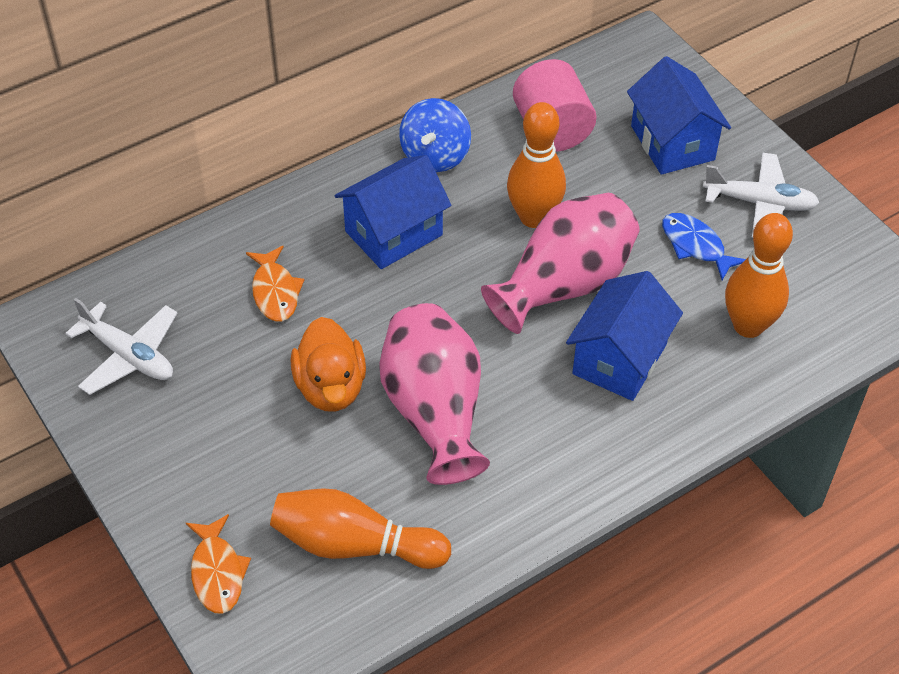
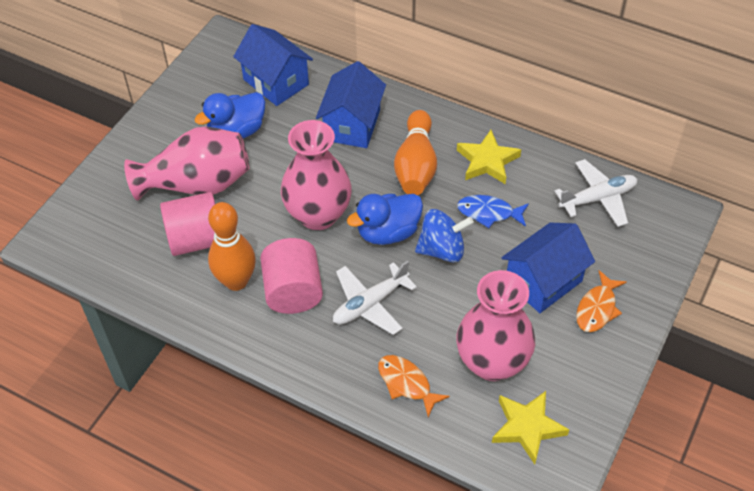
blue duck: 0 -> 2
orange bowling pin: 3 -> 2
orange duck: 1 -> 0
pink cylinder: 1 -> 2
pink vase: 2 -> 3
yellow star: 0 -> 2

